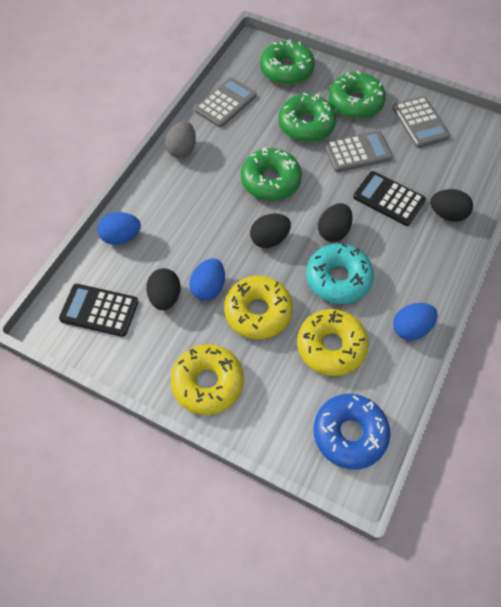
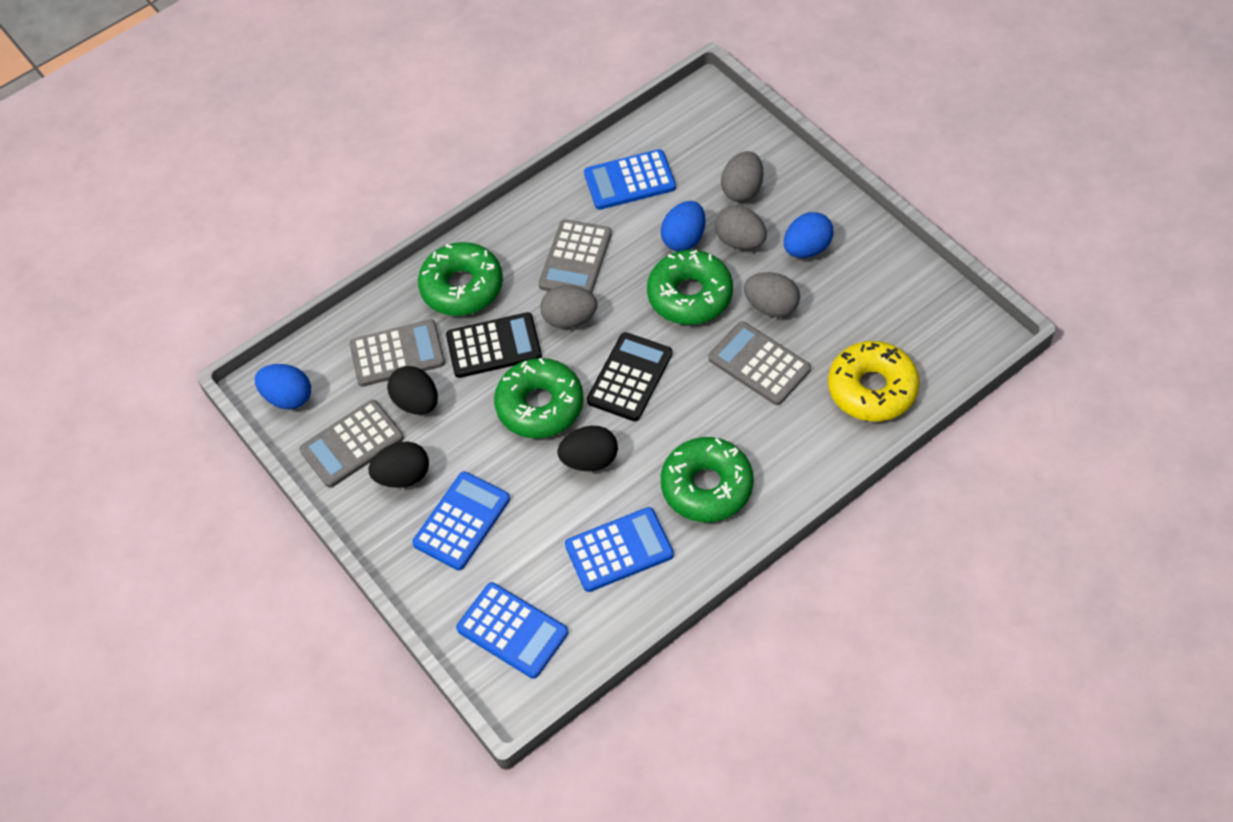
black egg: 4 -> 3
blue calculator: 0 -> 4
blue donut: 1 -> 0
grey calculator: 3 -> 4
grey egg: 1 -> 4
turquoise donut: 1 -> 0
yellow donut: 3 -> 1

